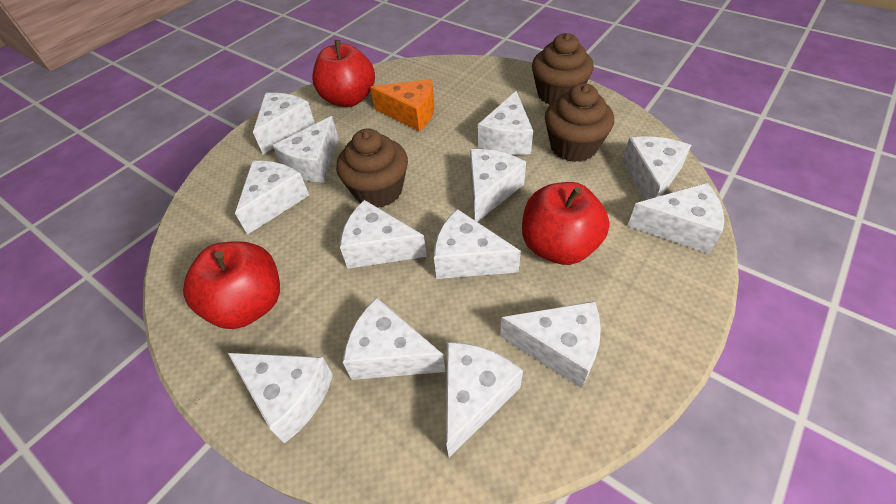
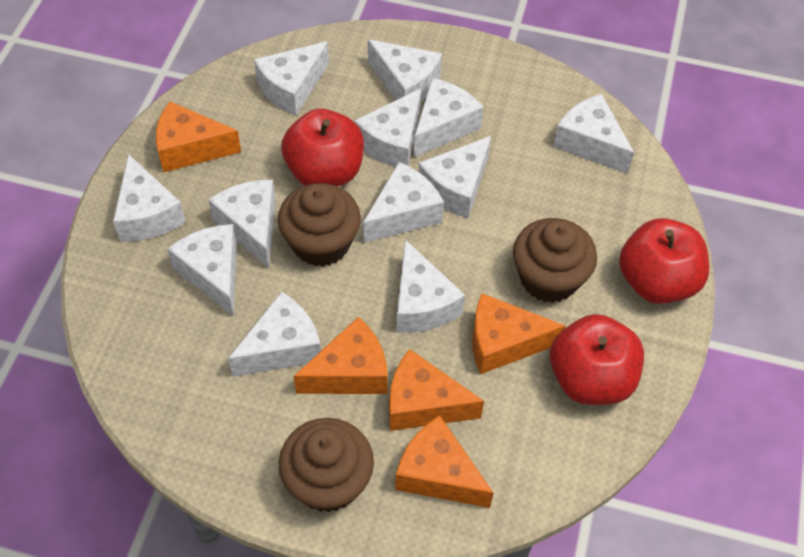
orange cheese: 1 -> 5
white cheese: 13 -> 12

